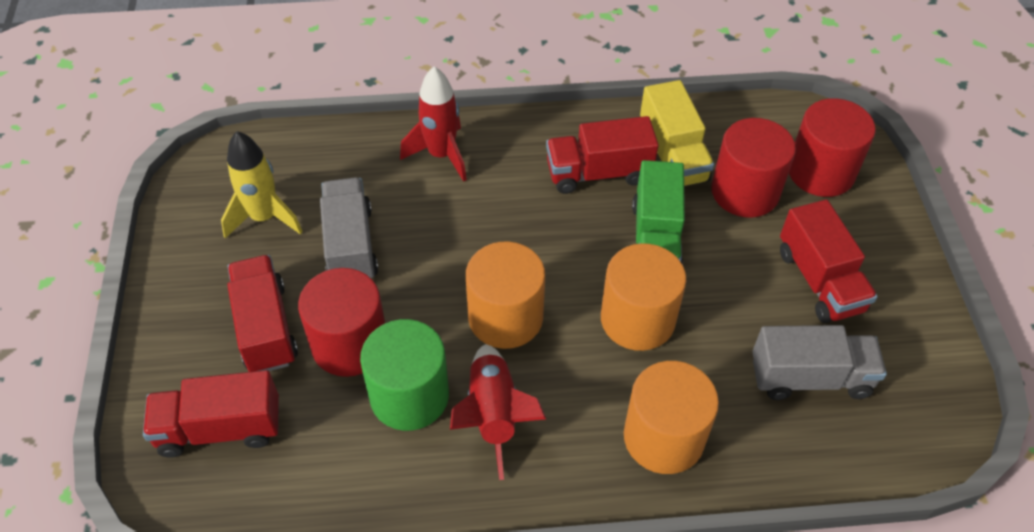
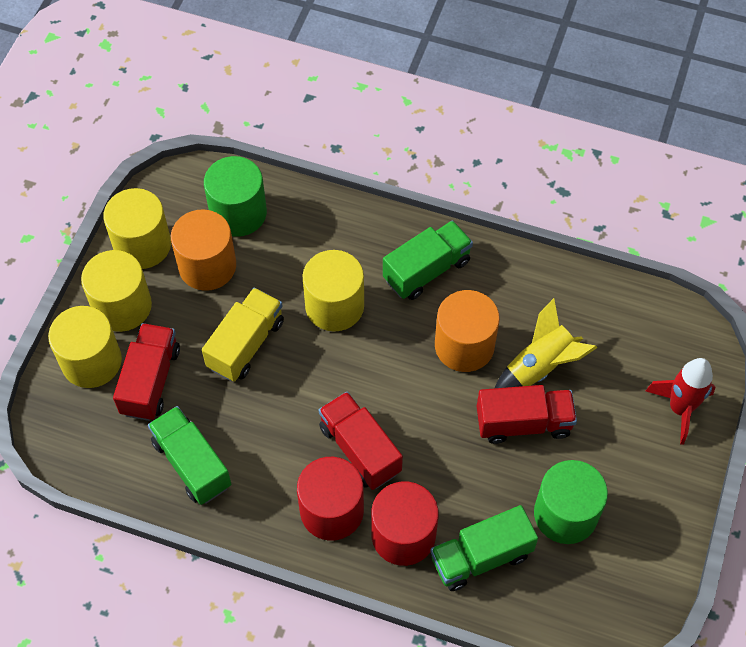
green cylinder: 1 -> 2
green truck: 1 -> 3
grey truck: 2 -> 0
orange cylinder: 3 -> 2
red cylinder: 3 -> 2
red rocket: 2 -> 1
red truck: 4 -> 3
yellow cylinder: 0 -> 4

